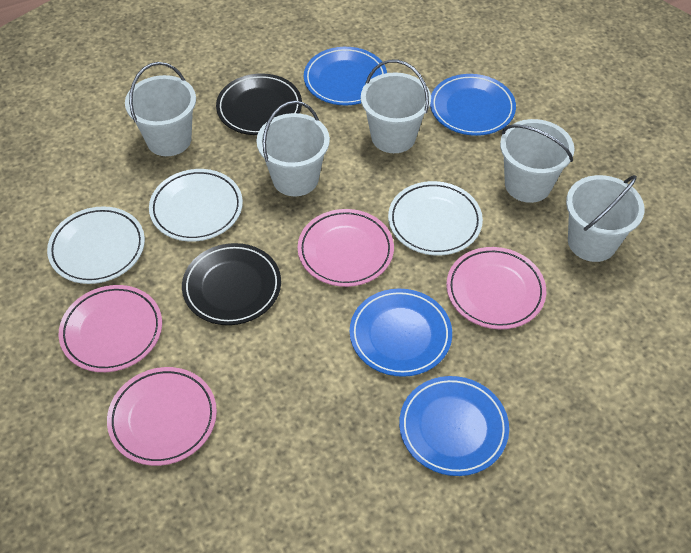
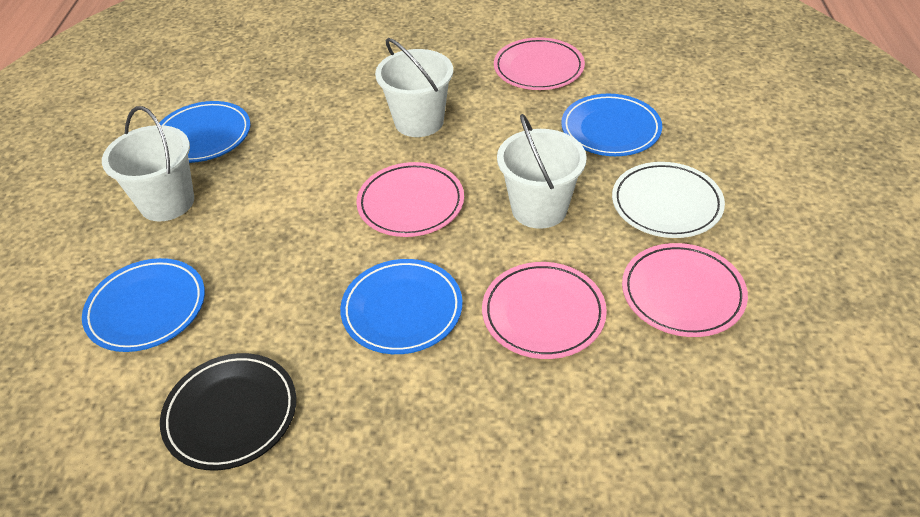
black plate: 2 -> 1
white bucket: 5 -> 3
white plate: 3 -> 1

